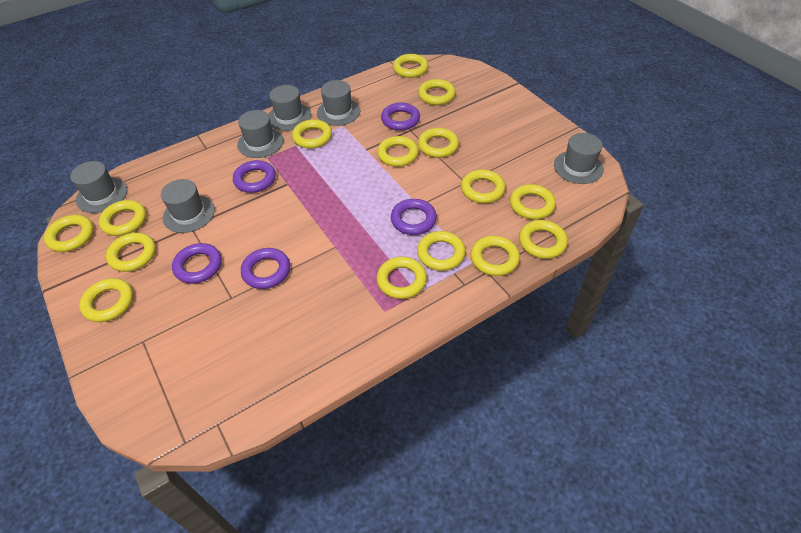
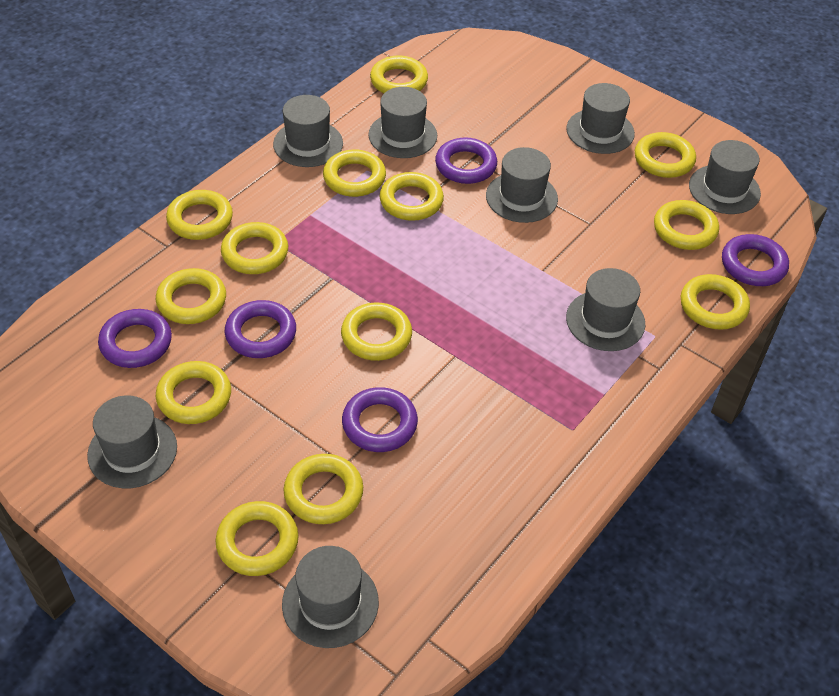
grey hat: 6 -> 8
yellow ring: 15 -> 13

